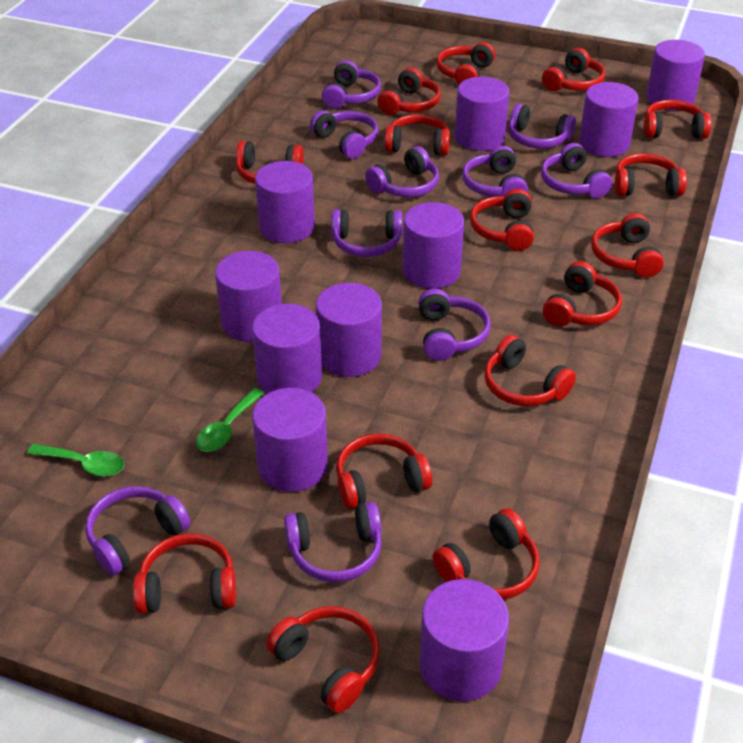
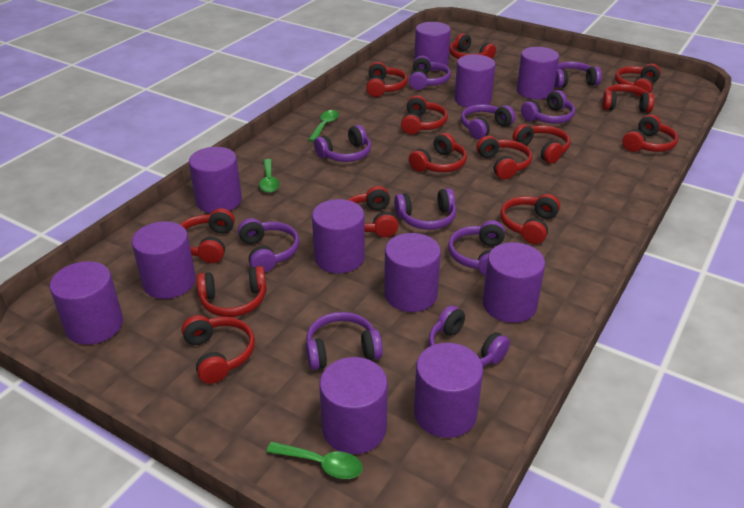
green spoon: 2 -> 3
purple cylinder: 10 -> 11
red headphones: 15 -> 14

